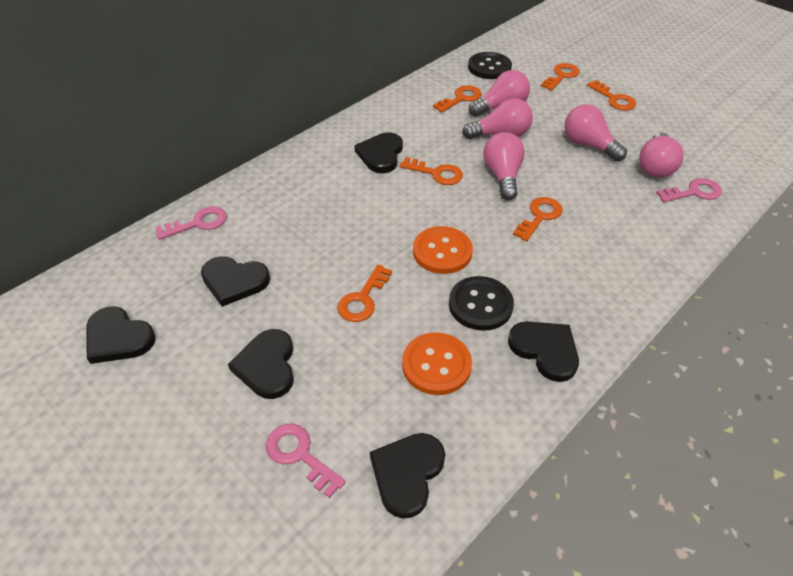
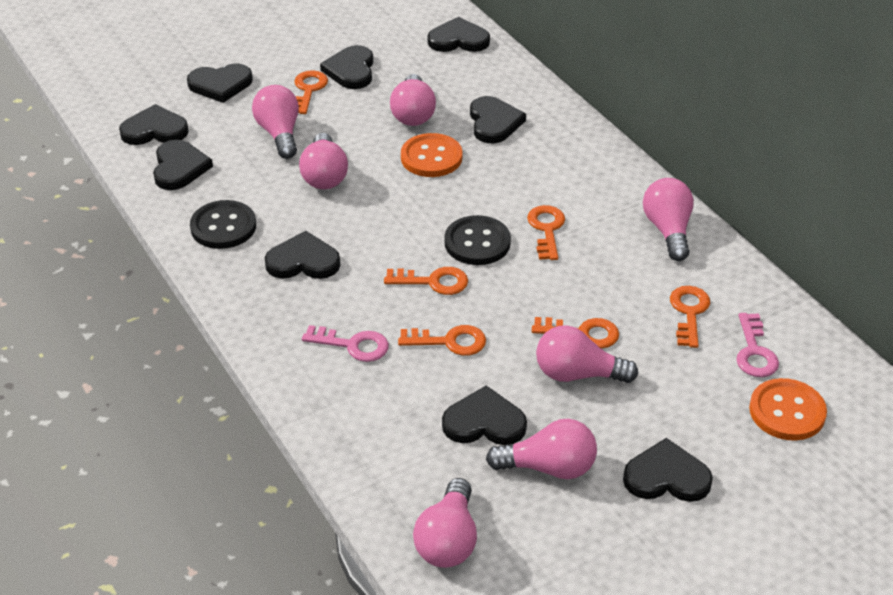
black heart: 6 -> 9
pink key: 3 -> 2
pink light bulb: 5 -> 7

